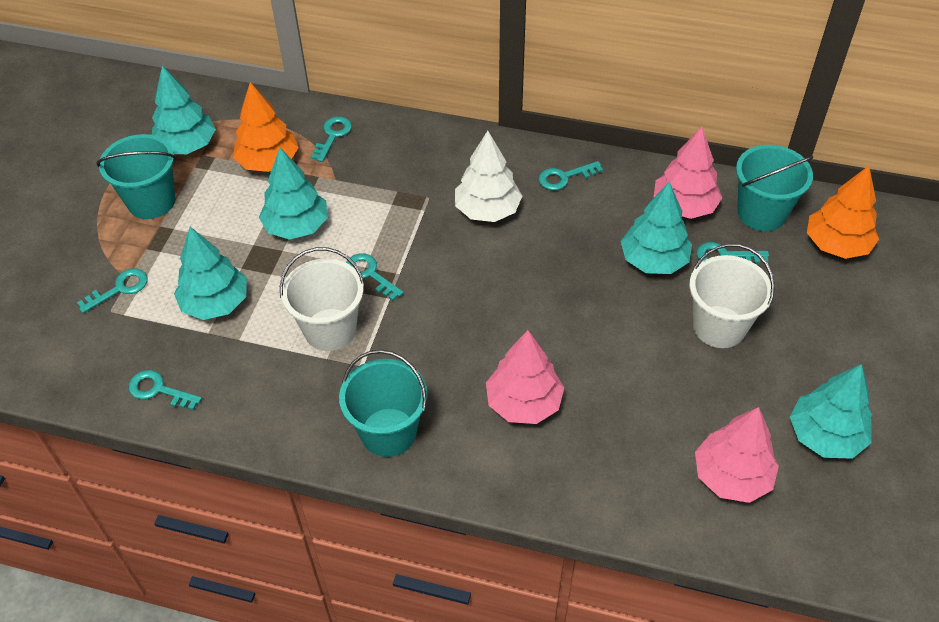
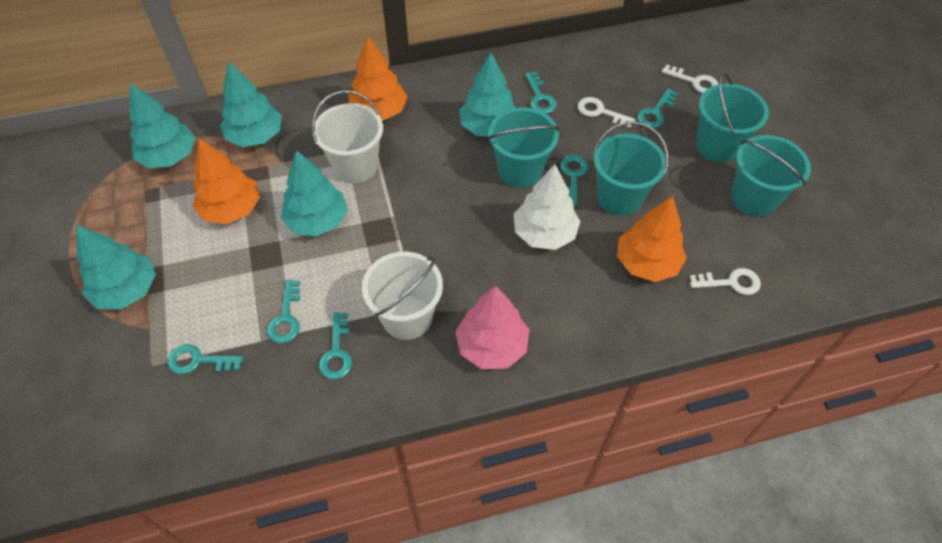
orange tree: 2 -> 3
pink tree: 3 -> 1
turquoise bucket: 3 -> 4
white key: 0 -> 3

